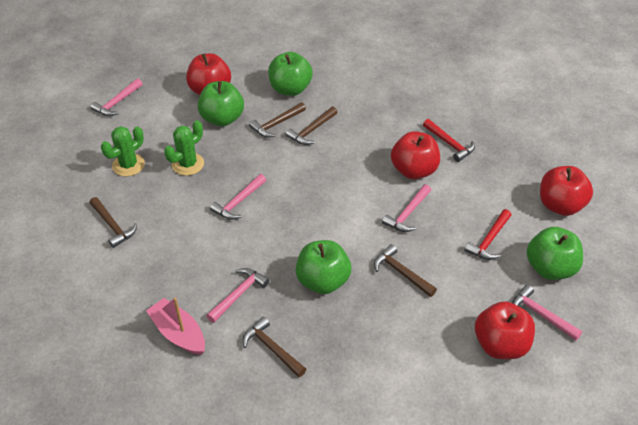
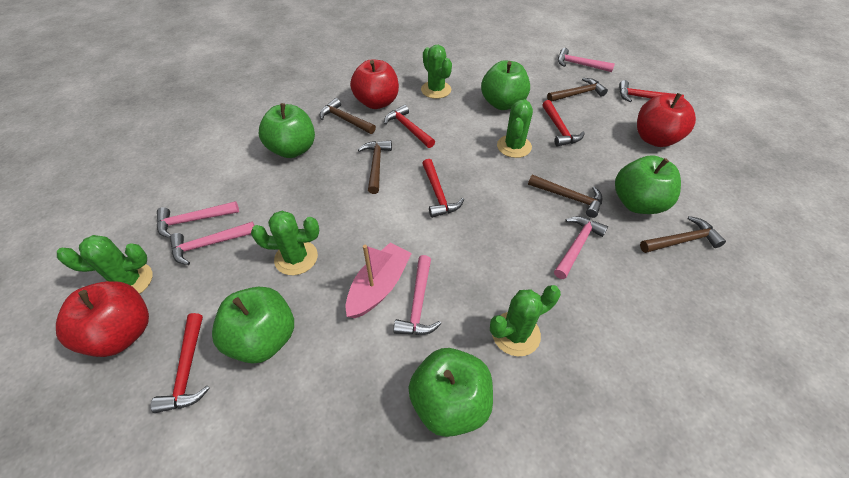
green apple: 4 -> 5
green cactus: 2 -> 5
red apple: 4 -> 3
red hammer: 2 -> 5

